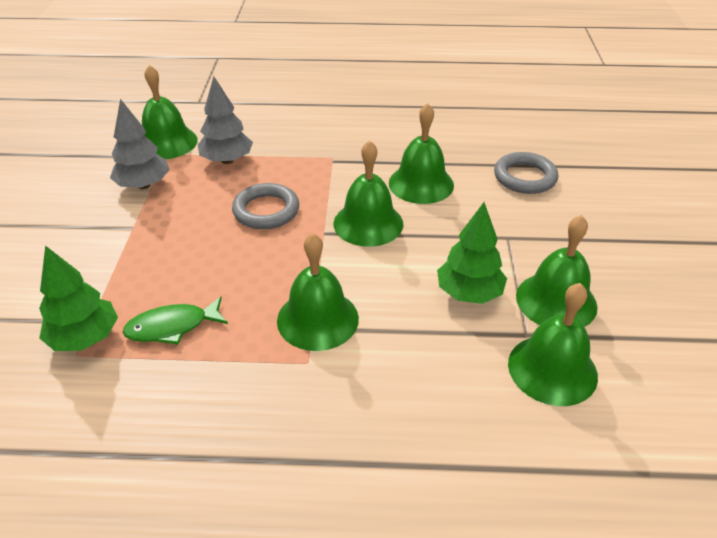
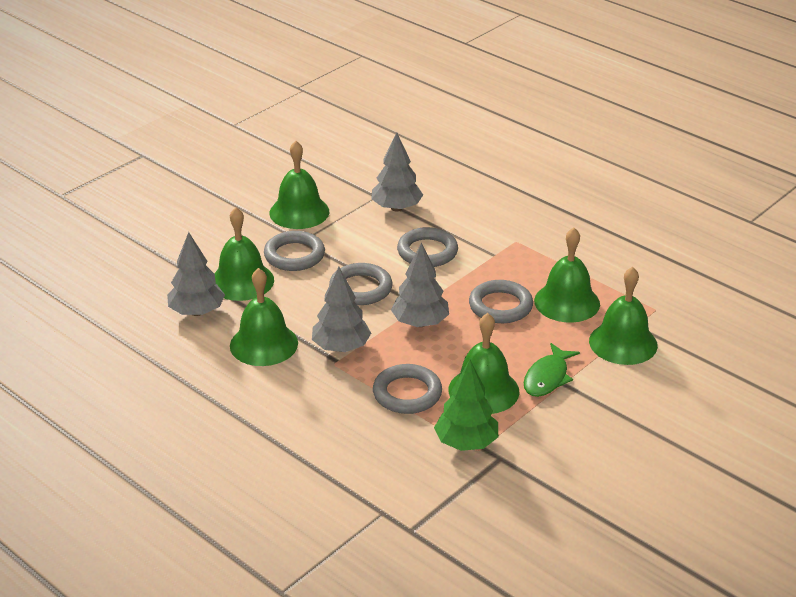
green tree: 2 -> 1
grey ring: 2 -> 5
grey tree: 2 -> 4

